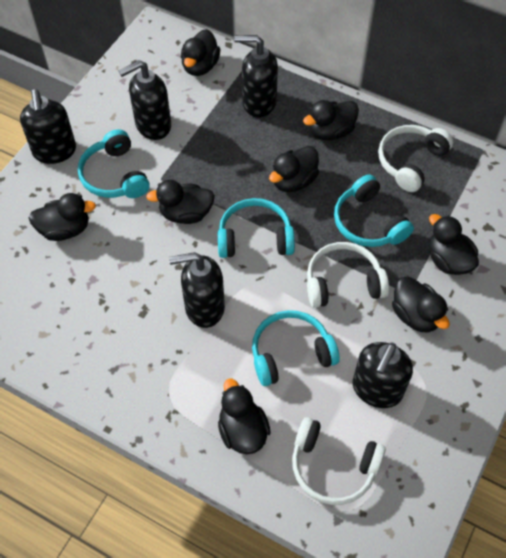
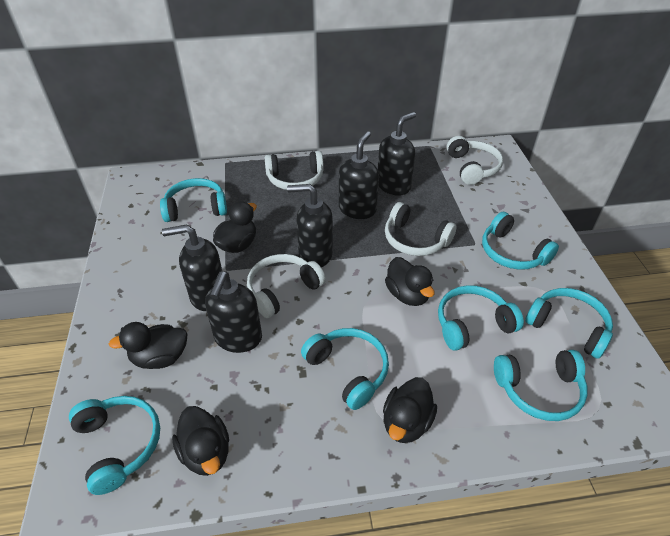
black duck: 8 -> 5
turquoise headphones: 4 -> 7
white headphones: 3 -> 4

